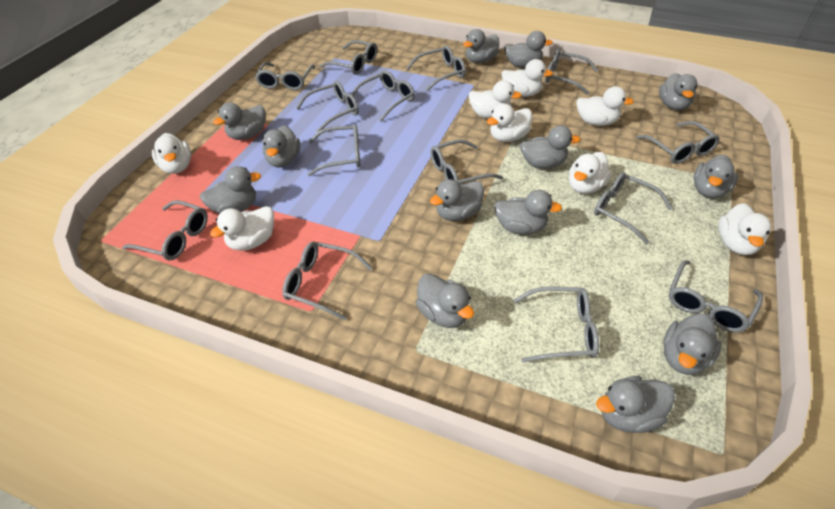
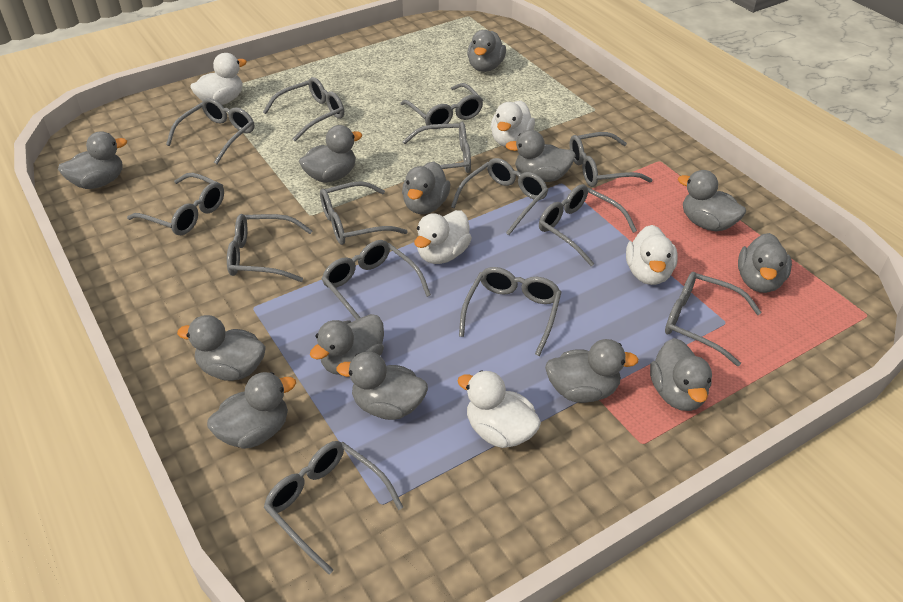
white duck: 8 -> 5

